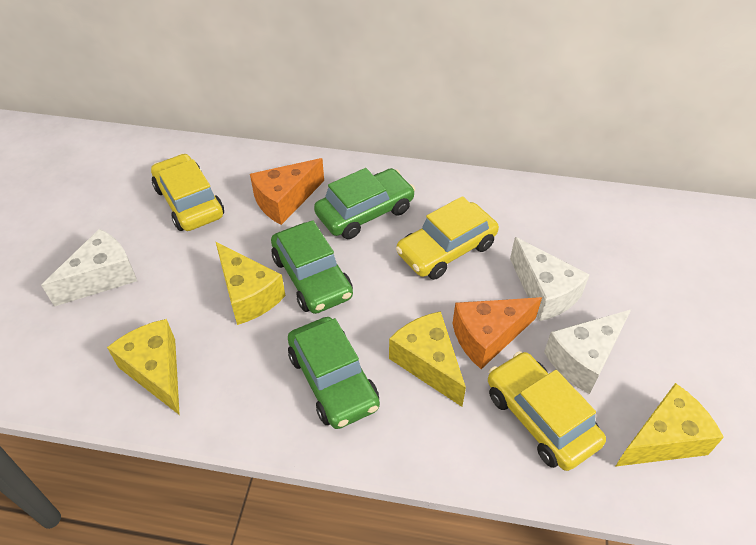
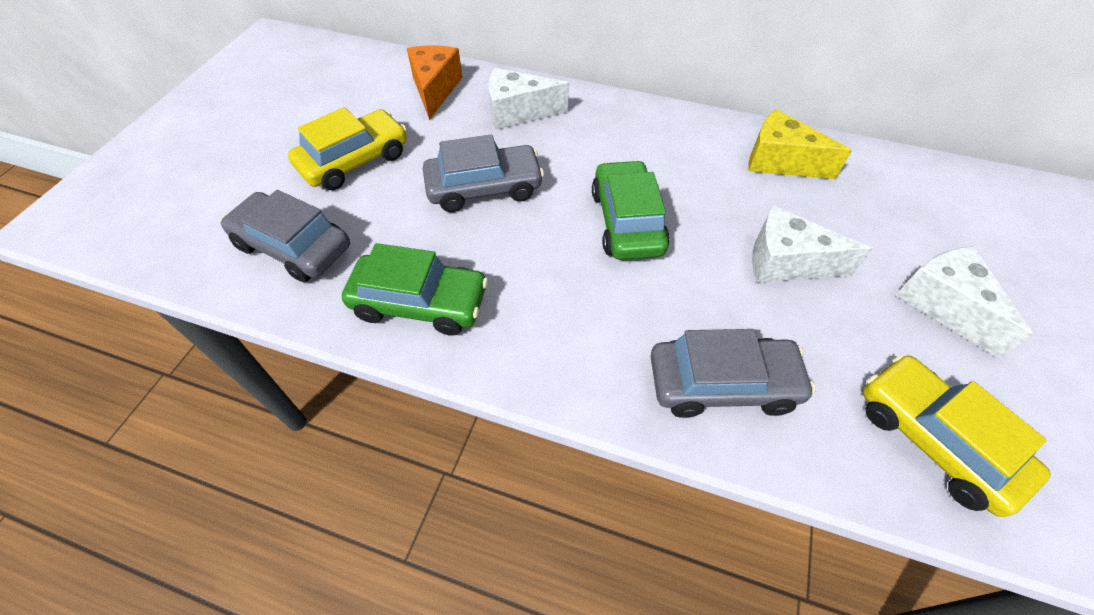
green car: 3 -> 2
grey car: 0 -> 3
orange cheese: 2 -> 1
yellow car: 3 -> 2
yellow cheese: 4 -> 1

